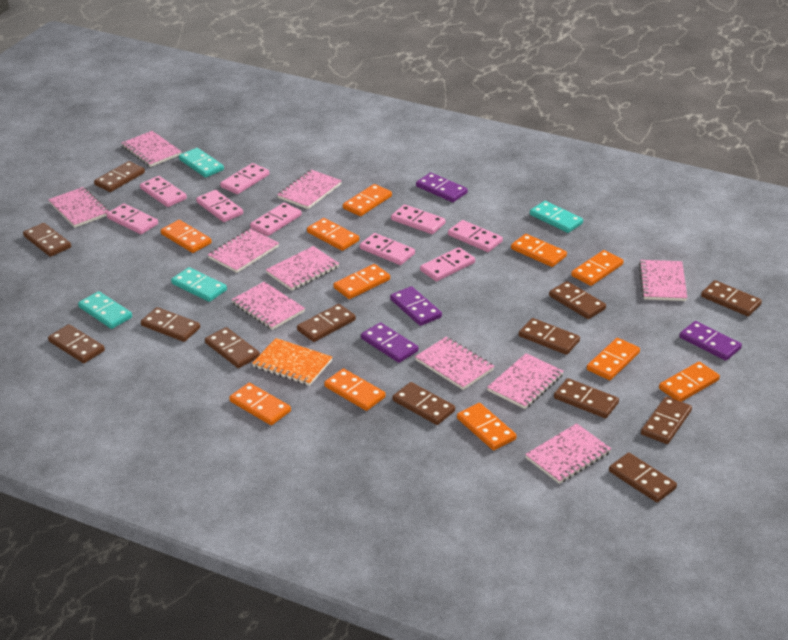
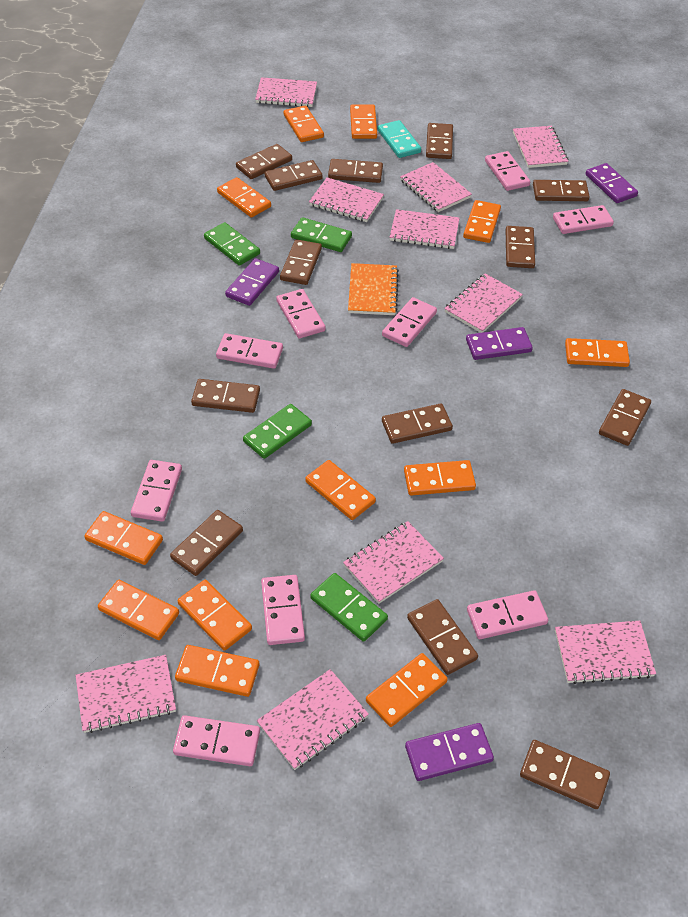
green domino: 0 -> 4
orange domino: 11 -> 12
turquoise domino: 4 -> 1

